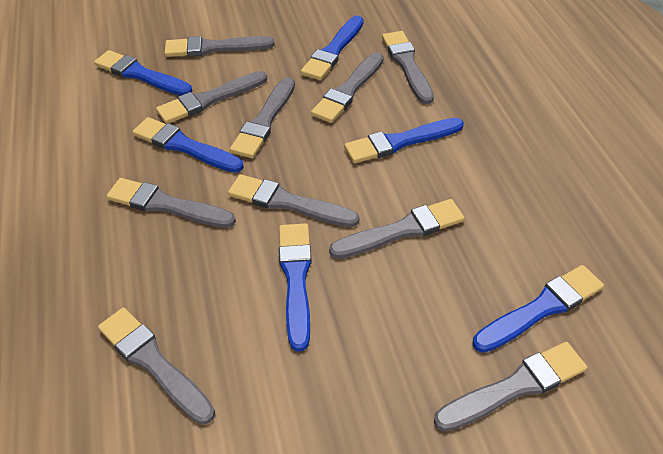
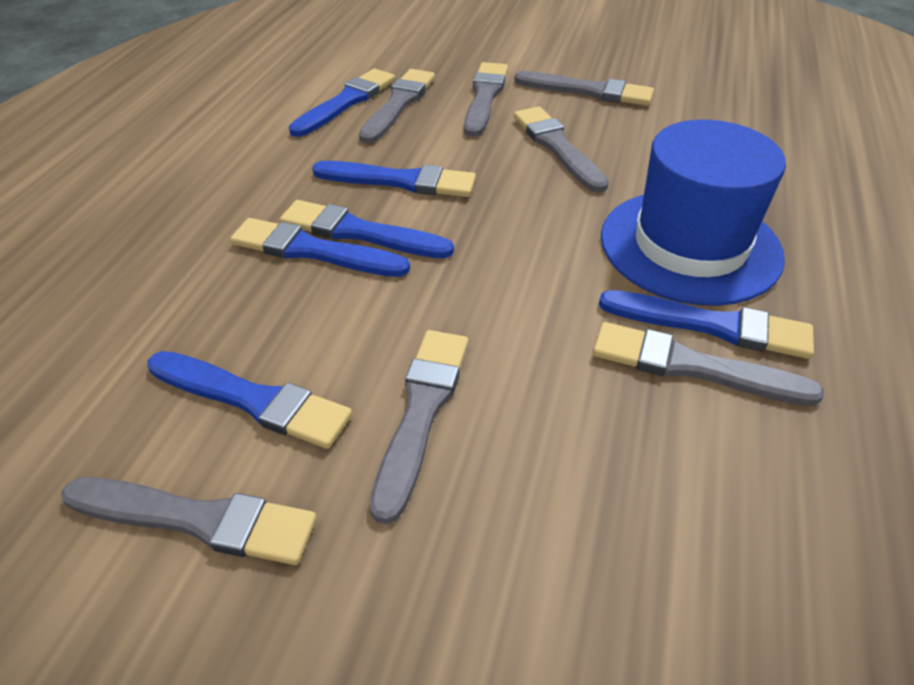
blue hat: 0 -> 1
grey brush: 10 -> 7

